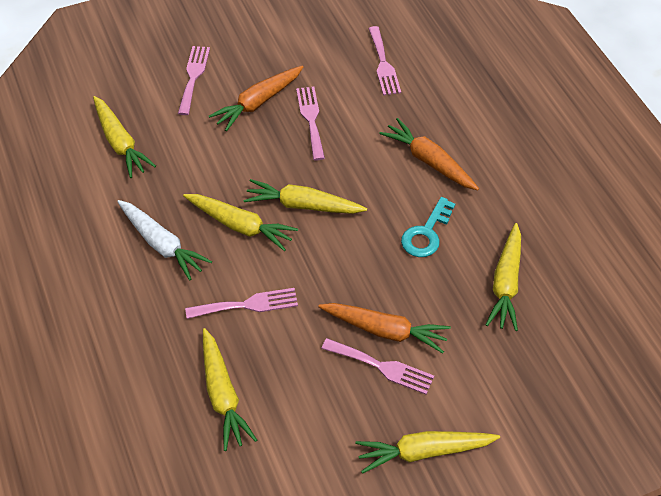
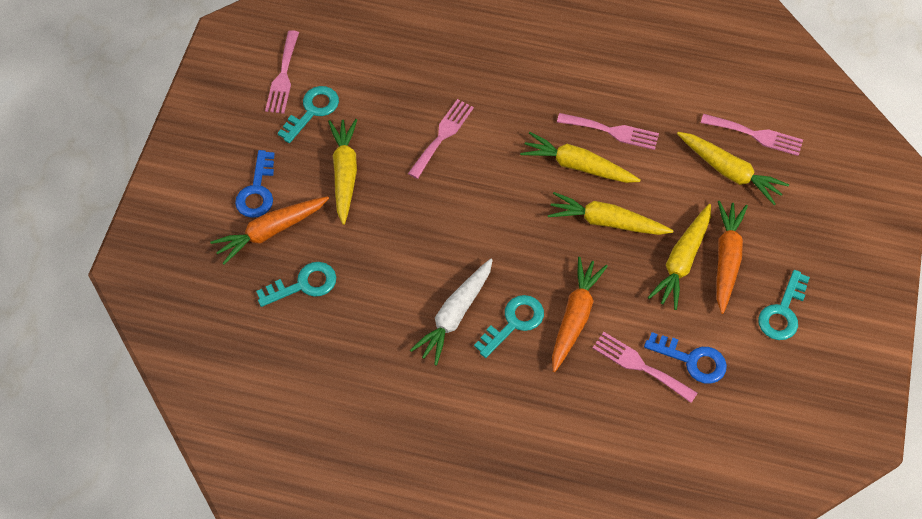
blue key: 0 -> 2
turquoise key: 1 -> 4
yellow carrot: 6 -> 5

